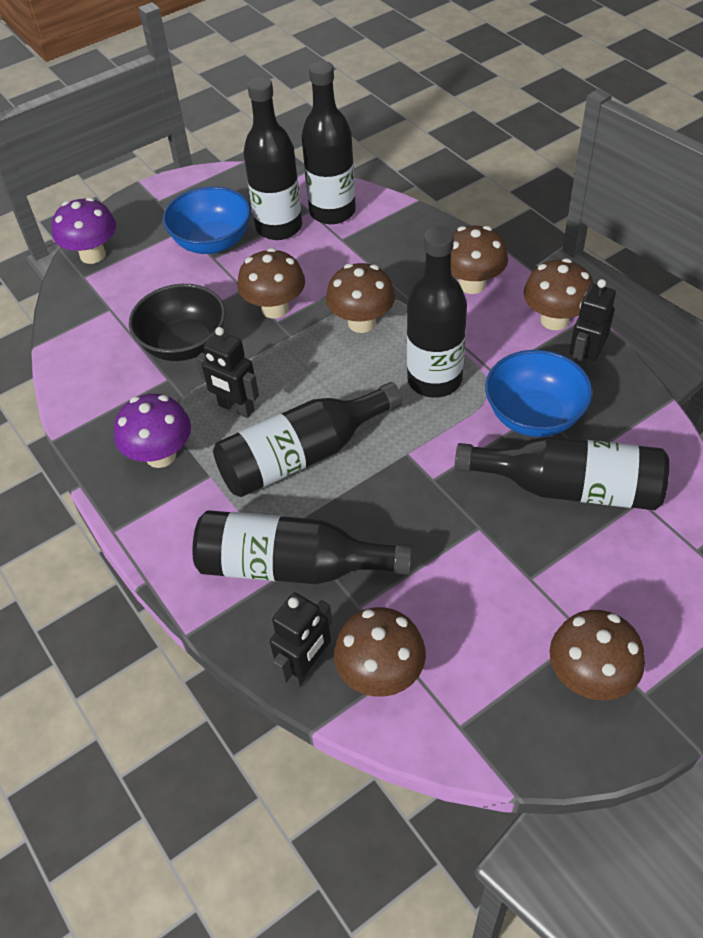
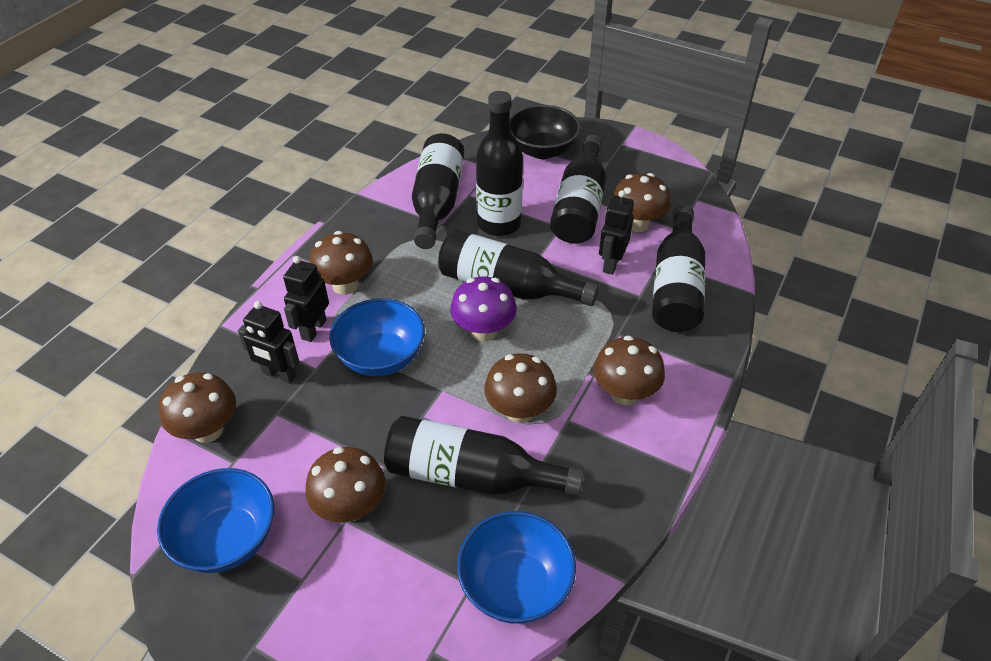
blue bowl: 2 -> 3
purple mushroom: 2 -> 1

